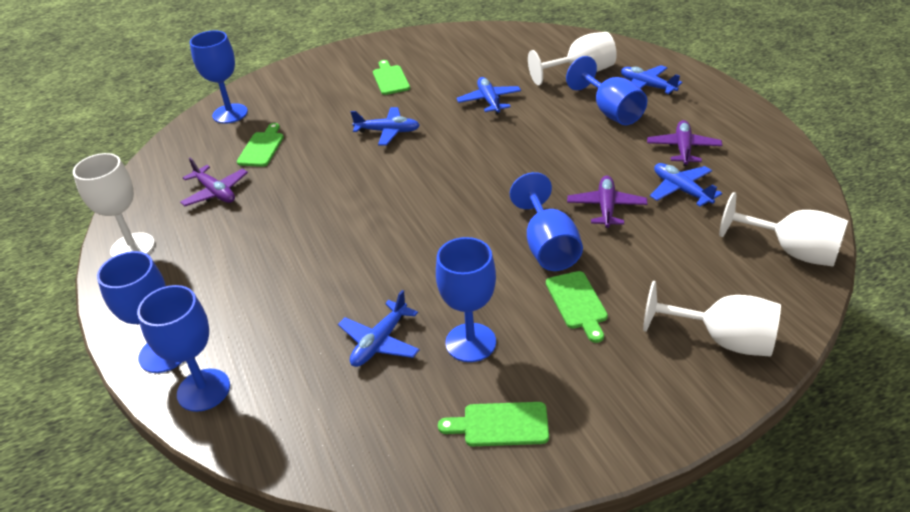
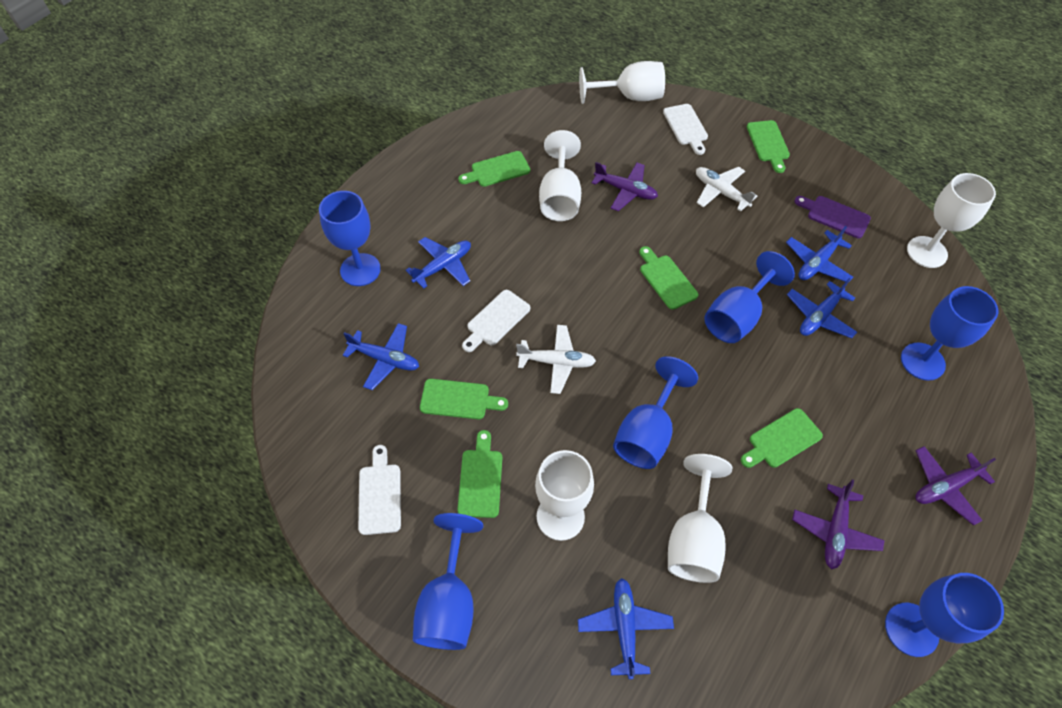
green cutting board: 4 -> 6
purple cutting board: 0 -> 1
white cutting board: 0 -> 3
white goblet: 4 -> 5
white plane: 0 -> 2

